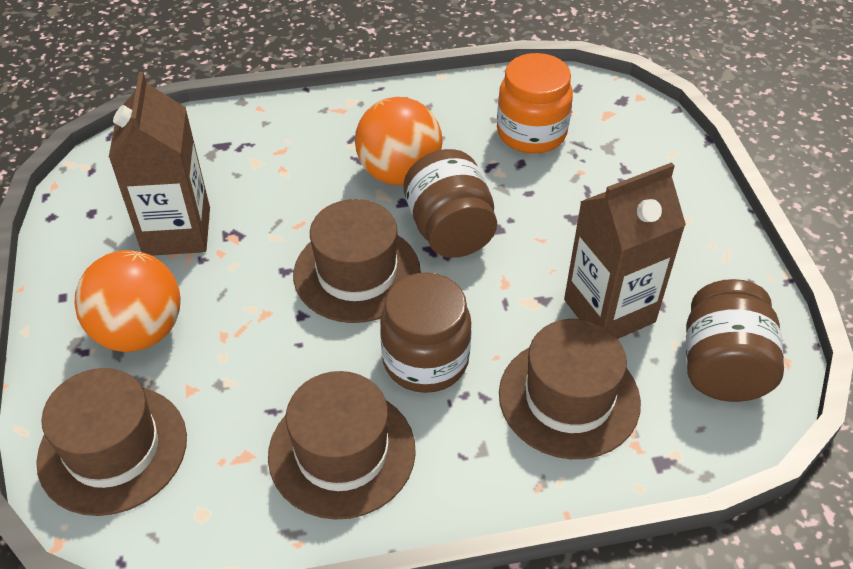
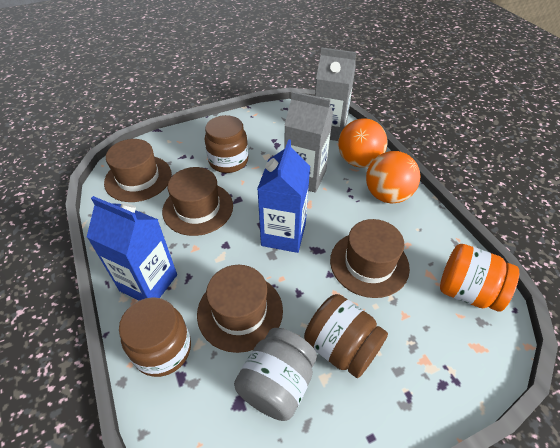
blue carton: 0 -> 2
brown carton: 2 -> 0
grey carton: 0 -> 2
grey jar: 0 -> 1

